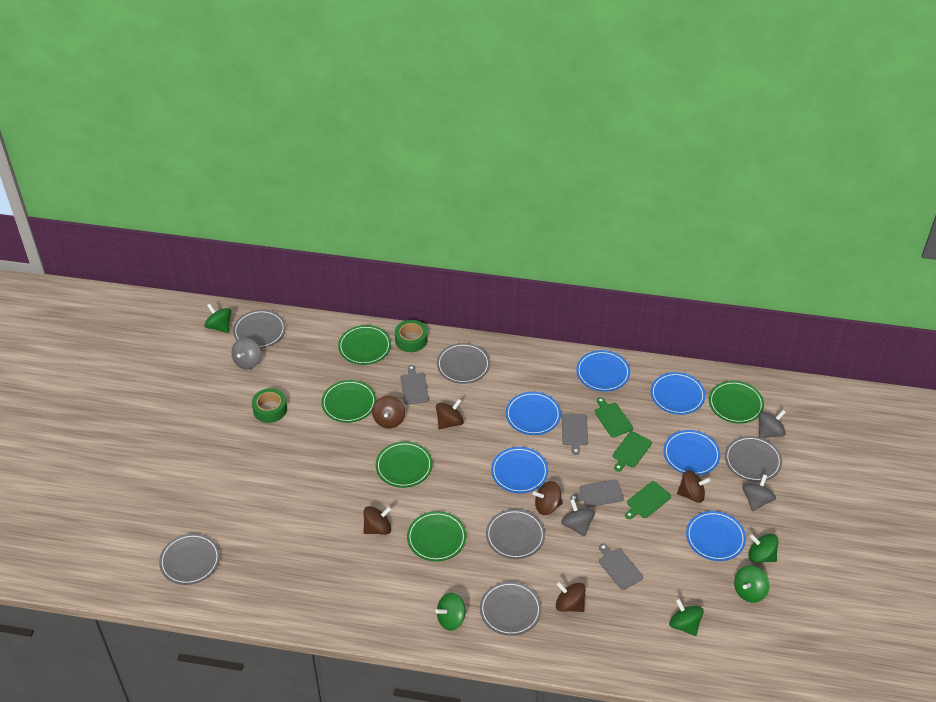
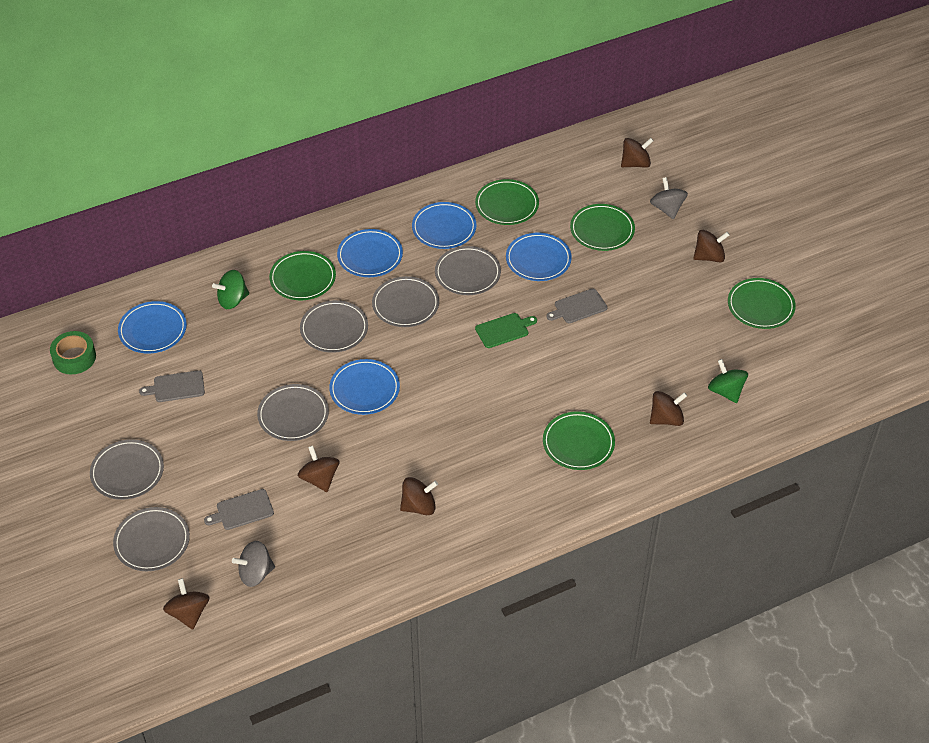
blue plate: 6 -> 5
green cutting board: 3 -> 1
green spinning top: 5 -> 2
green tape: 2 -> 1
grey cutting board: 4 -> 3
grey spinning top: 4 -> 2

